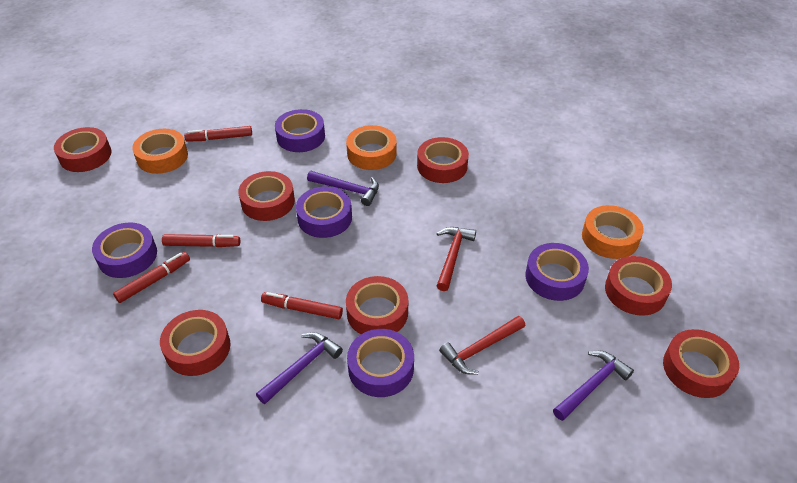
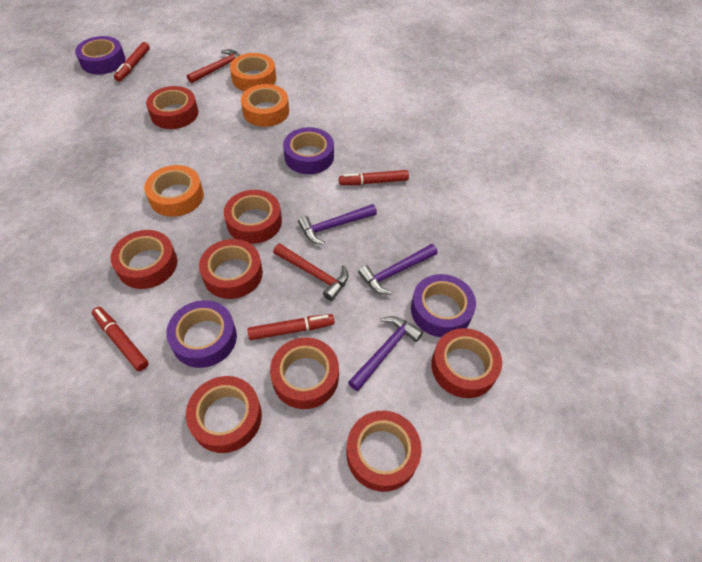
purple tape: 5 -> 4
red tape: 7 -> 8

